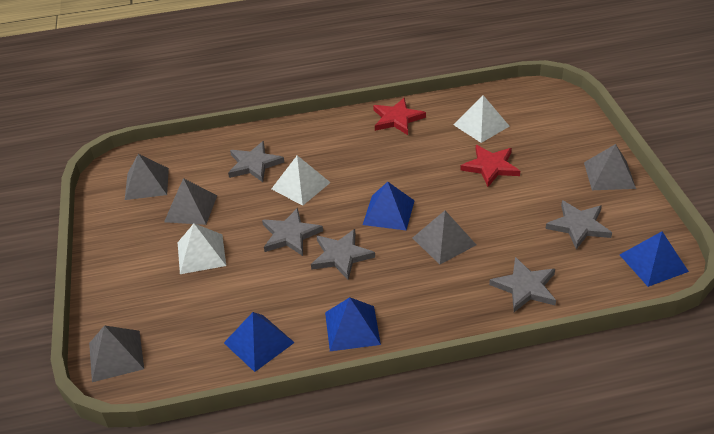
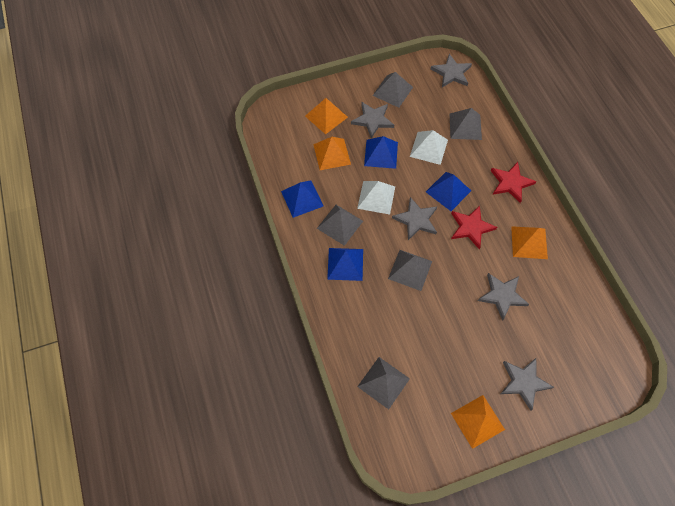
orange pyramid: 0 -> 4
white pyramid: 3 -> 2

